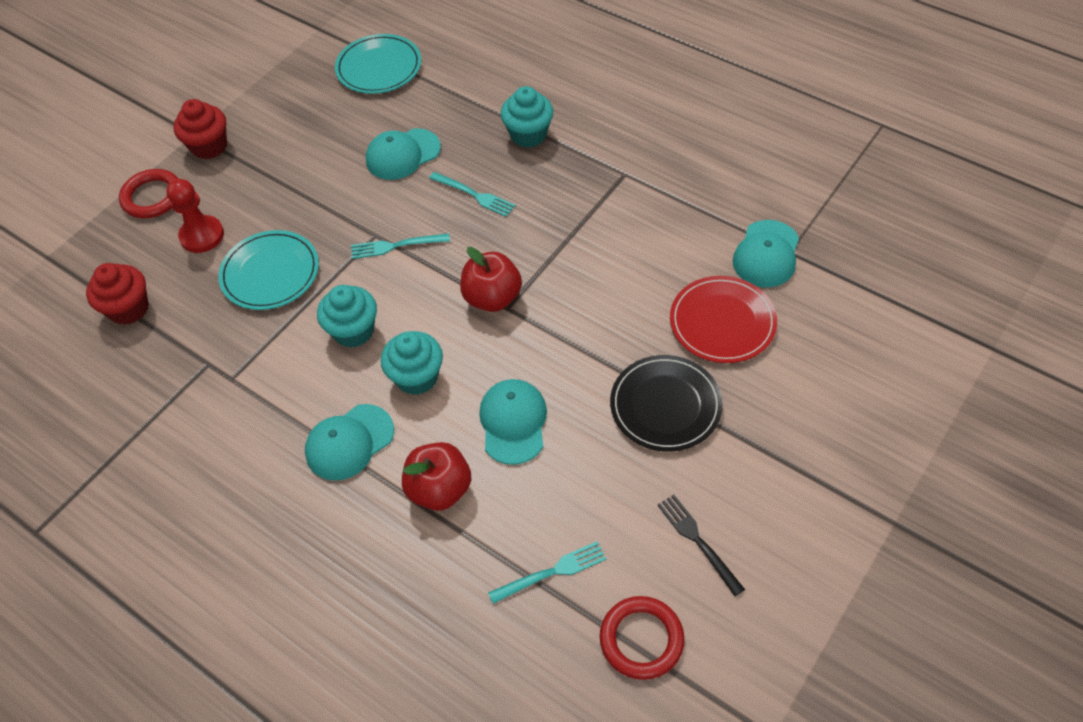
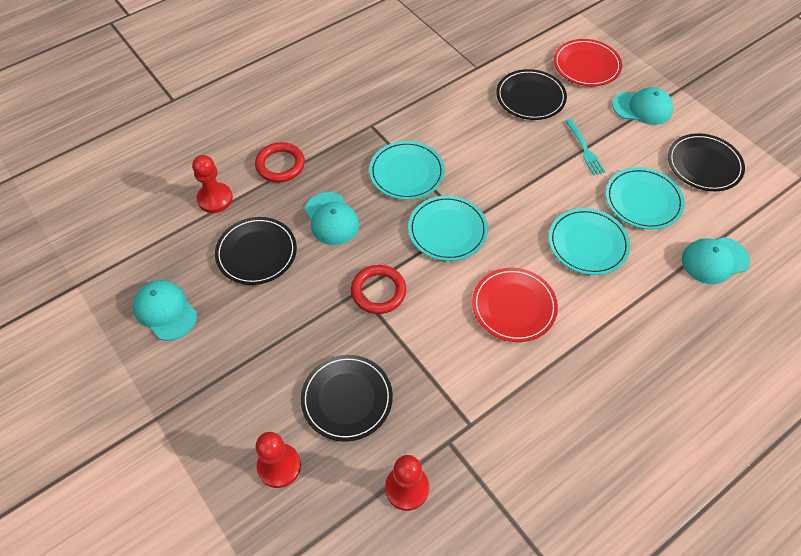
black fork: 1 -> 0
black plate: 1 -> 4
red apple: 2 -> 0
red cupcake: 2 -> 0
red pawn: 1 -> 3
red plate: 1 -> 2
turquoise cupcake: 3 -> 0
turquoise fork: 3 -> 1
turquoise plate: 2 -> 4

